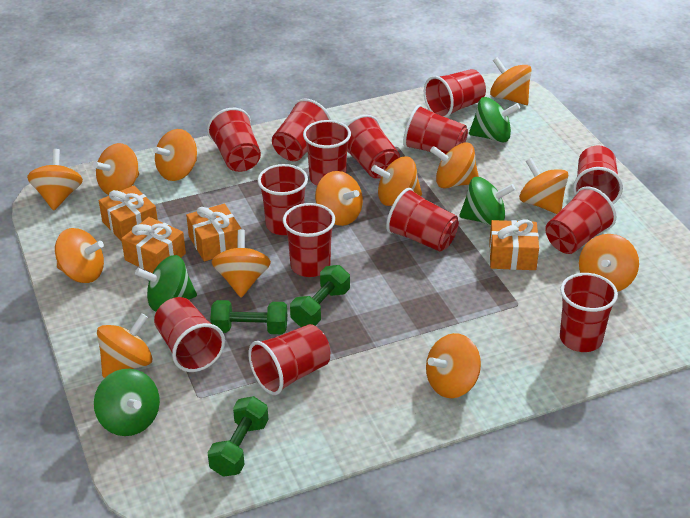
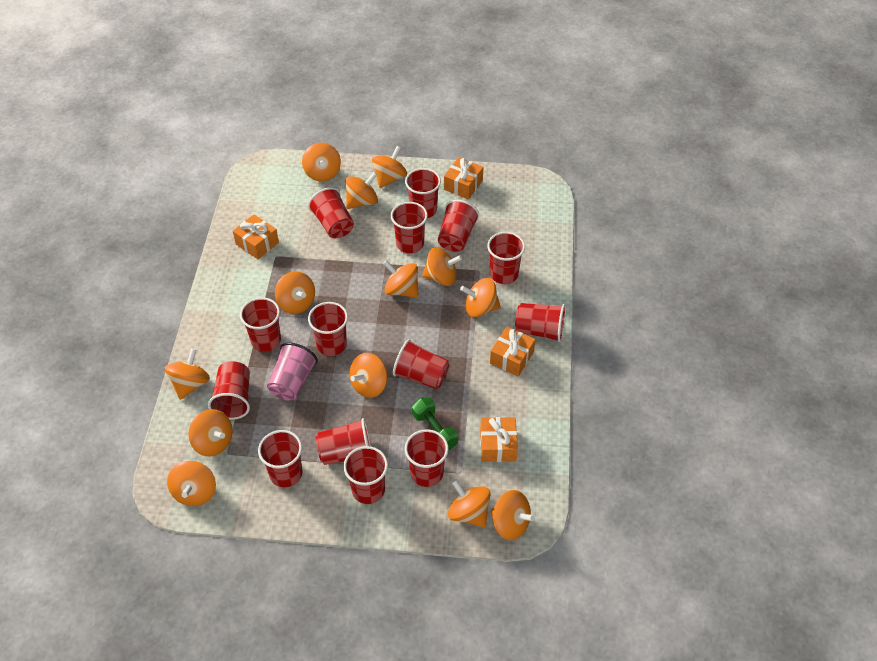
green dumbbell: 3 -> 1
green spinning top: 4 -> 0
pink cup: 0 -> 1

